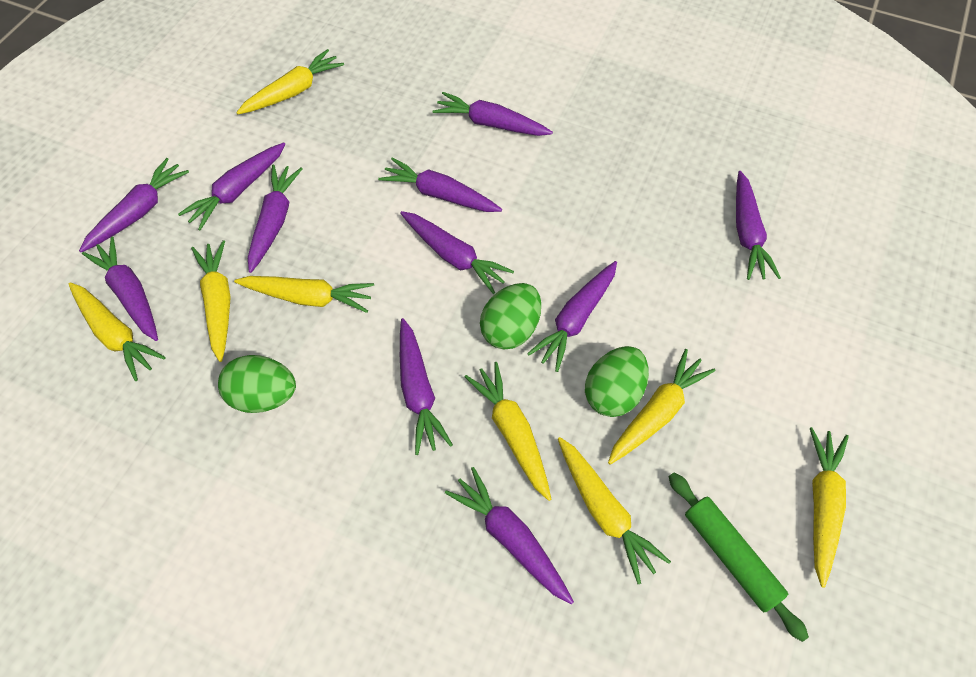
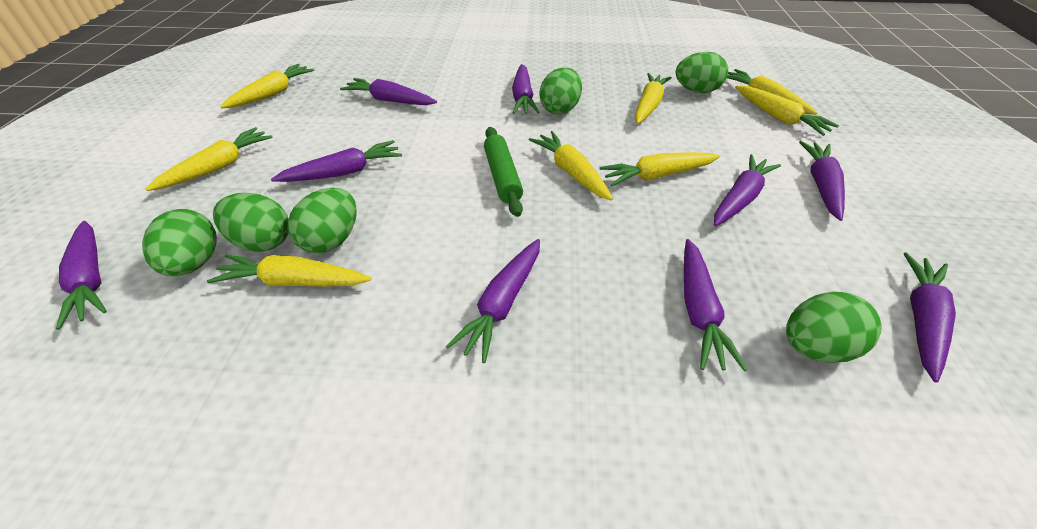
green egg: 3 -> 6
purple carrot: 11 -> 9

